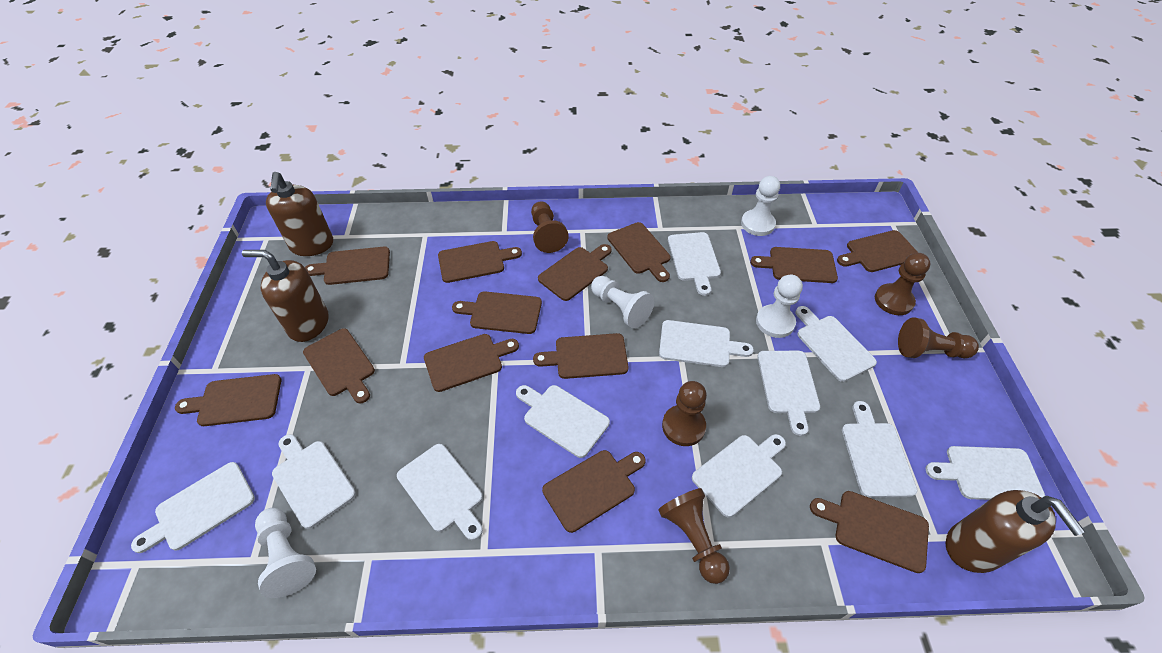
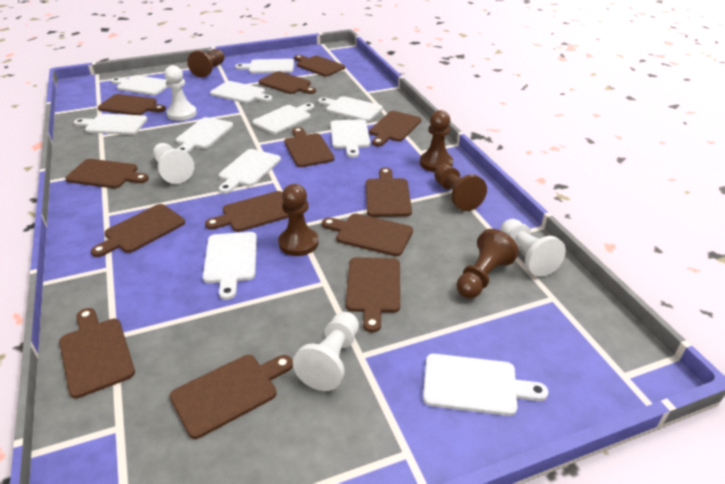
brown soap dispenser: 3 -> 0

